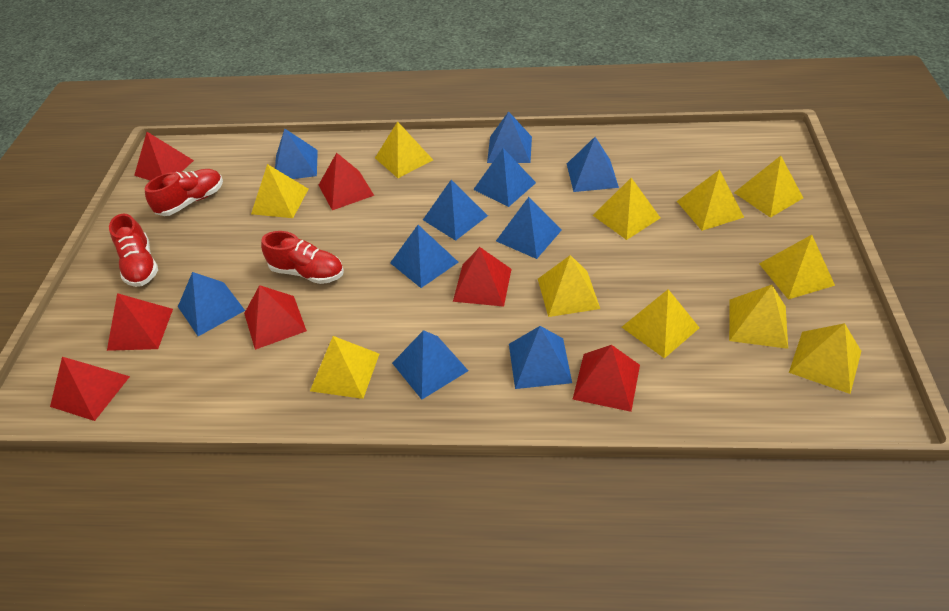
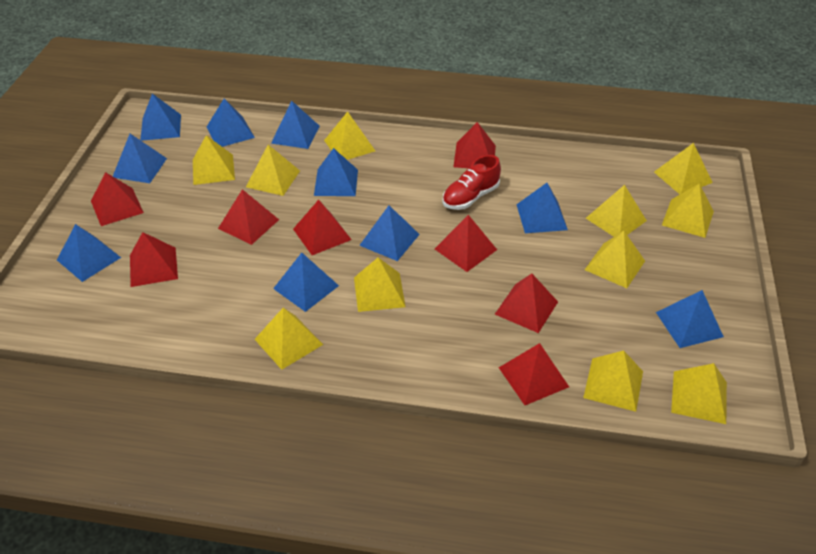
red pyramid: 7 -> 8
red shoe: 3 -> 1

